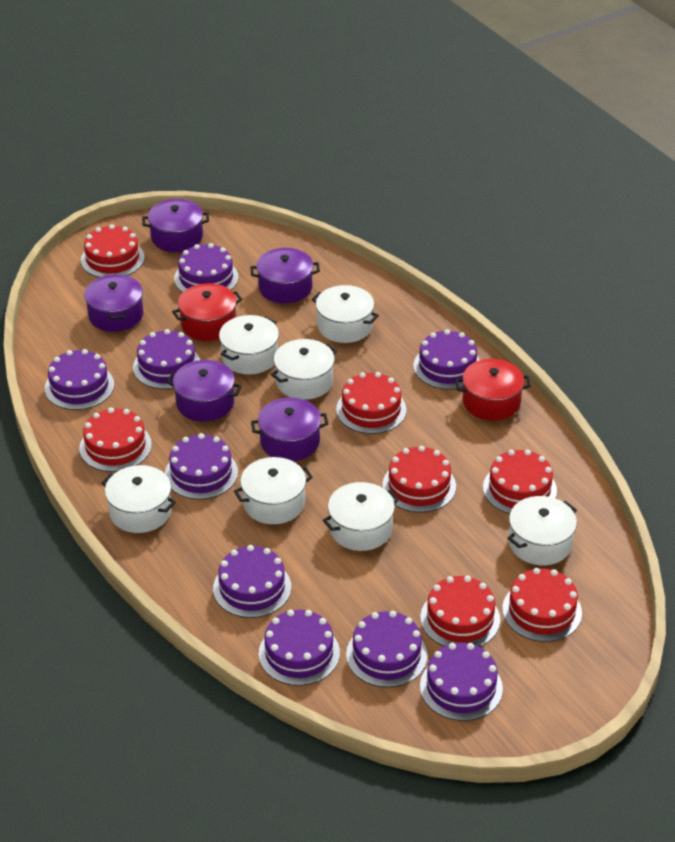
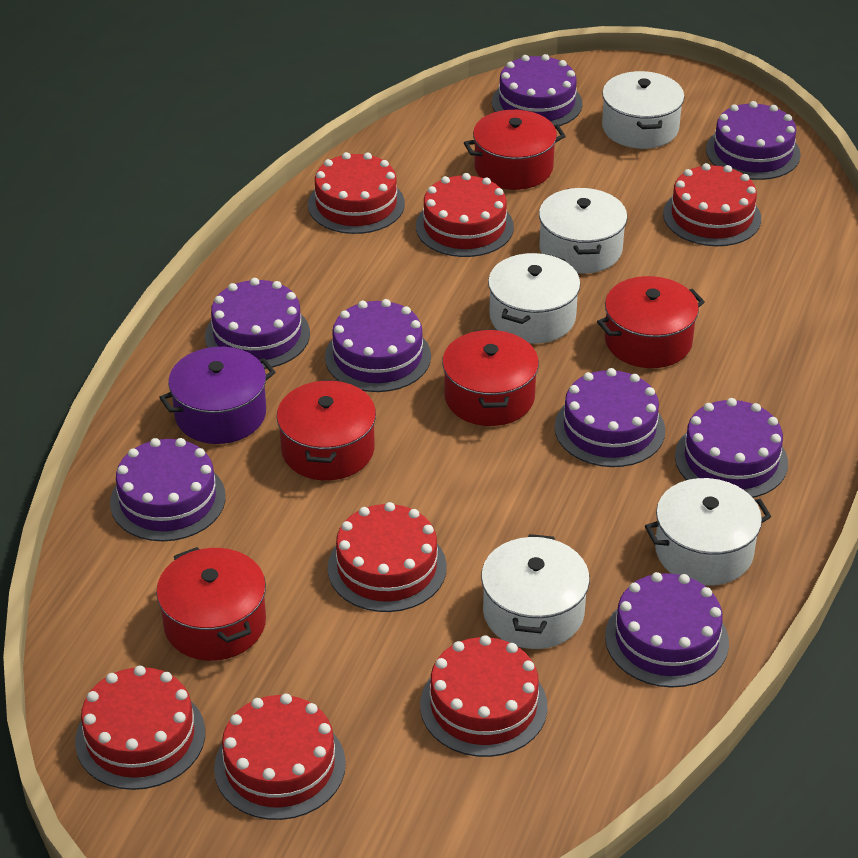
purple cake: 9 -> 8
purple pot: 5 -> 1
red pot: 2 -> 5
white pot: 7 -> 5

